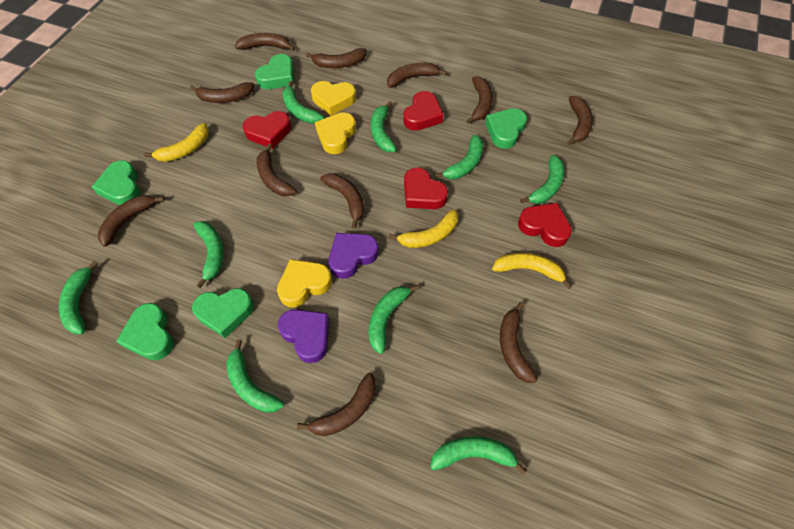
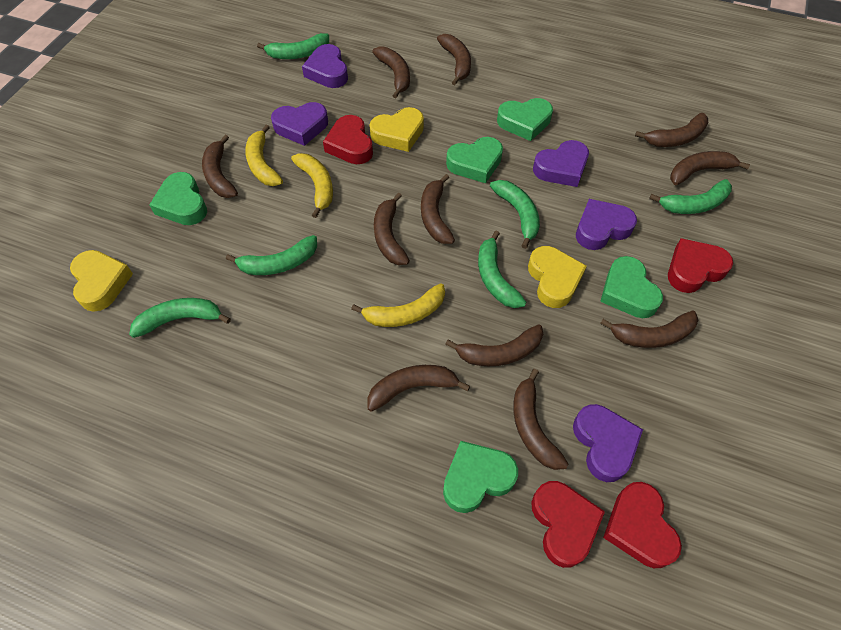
green banana: 9 -> 6
purple heart: 2 -> 5

